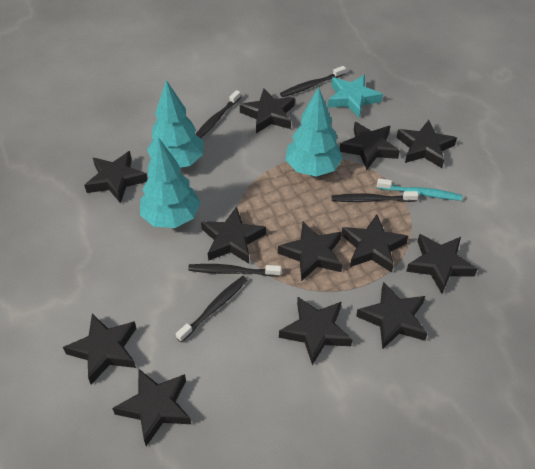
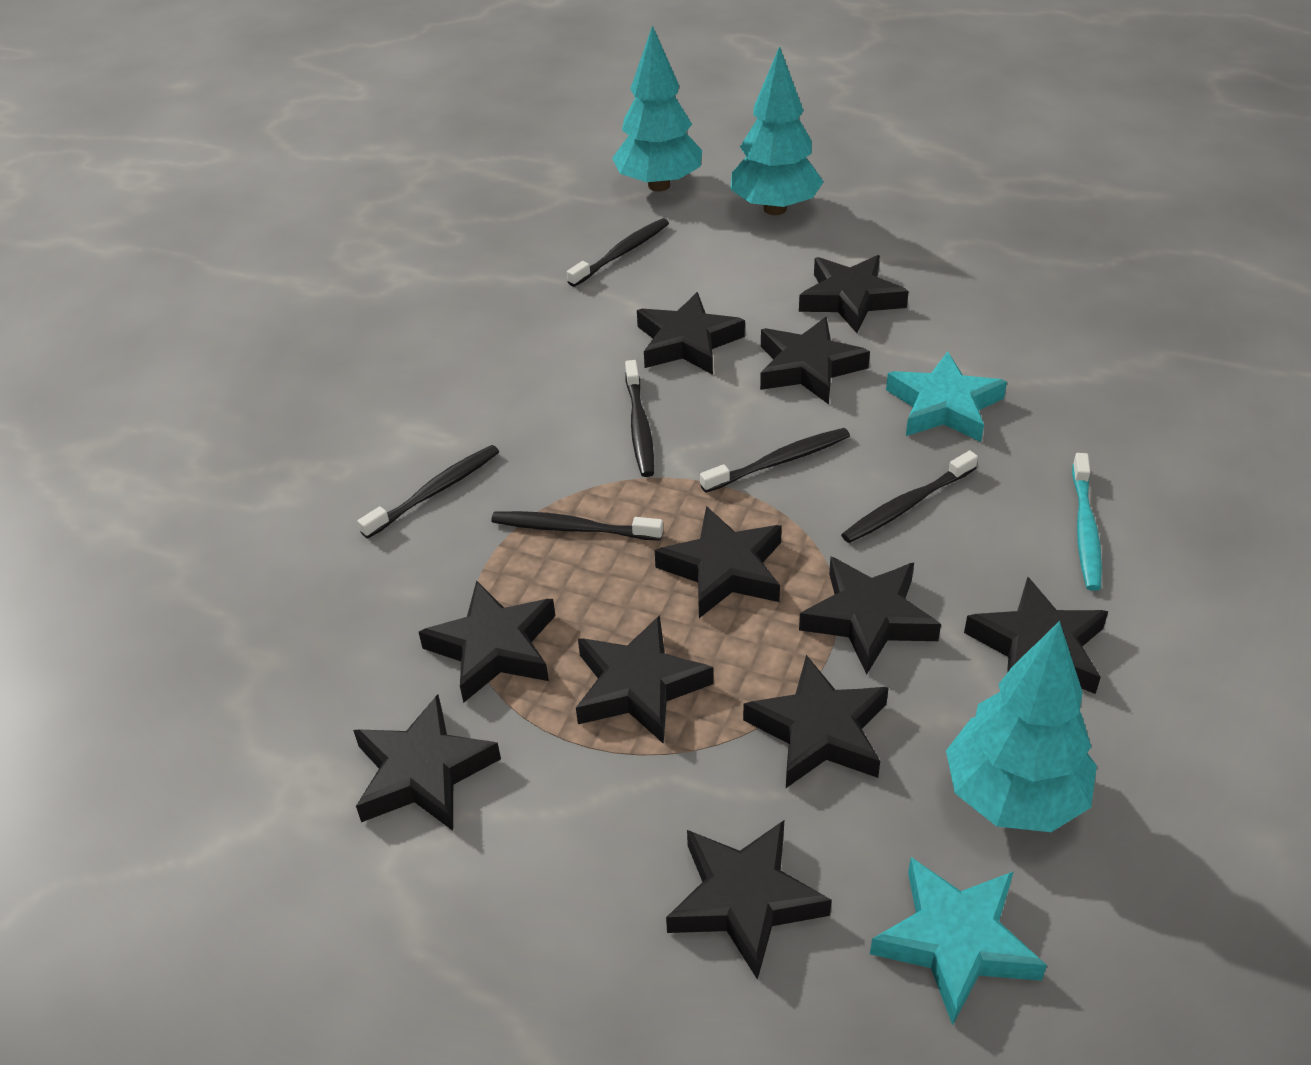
black star: 12 -> 11
black toothbrush: 5 -> 6
turquoise star: 1 -> 2

